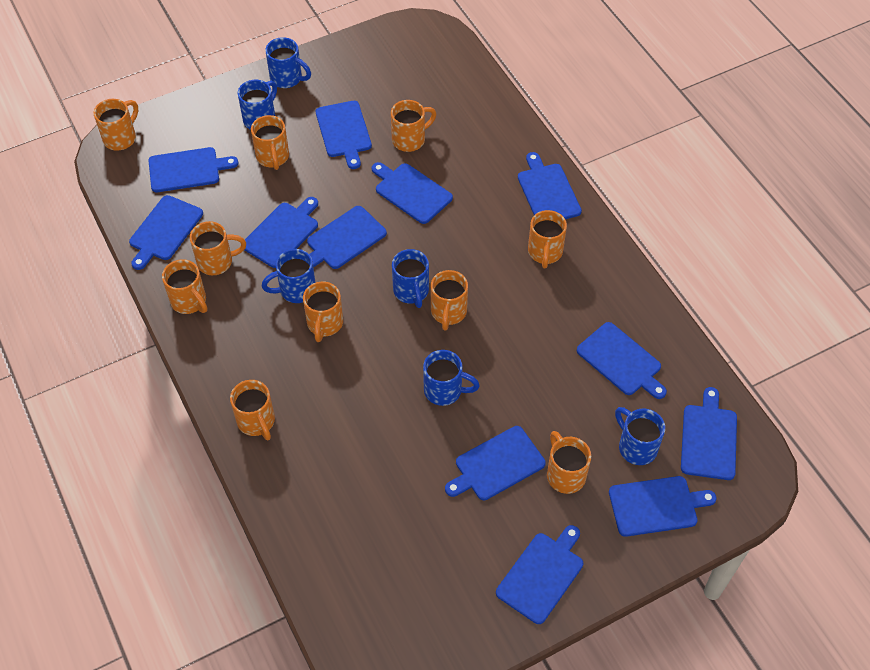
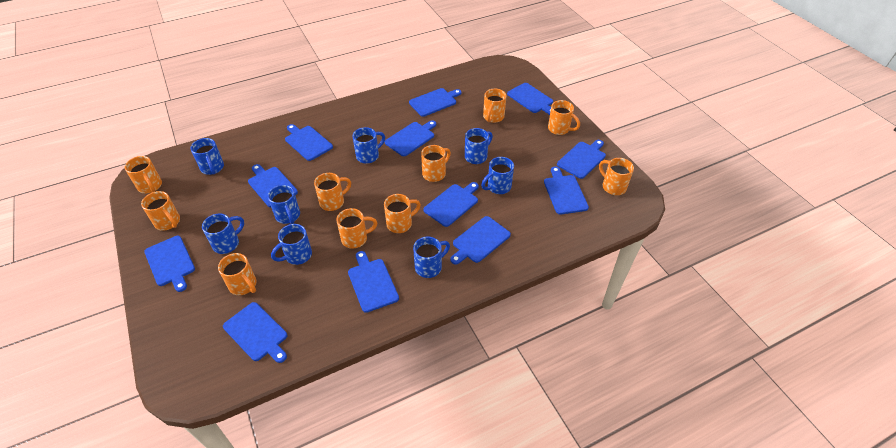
blue mug: 6 -> 8

